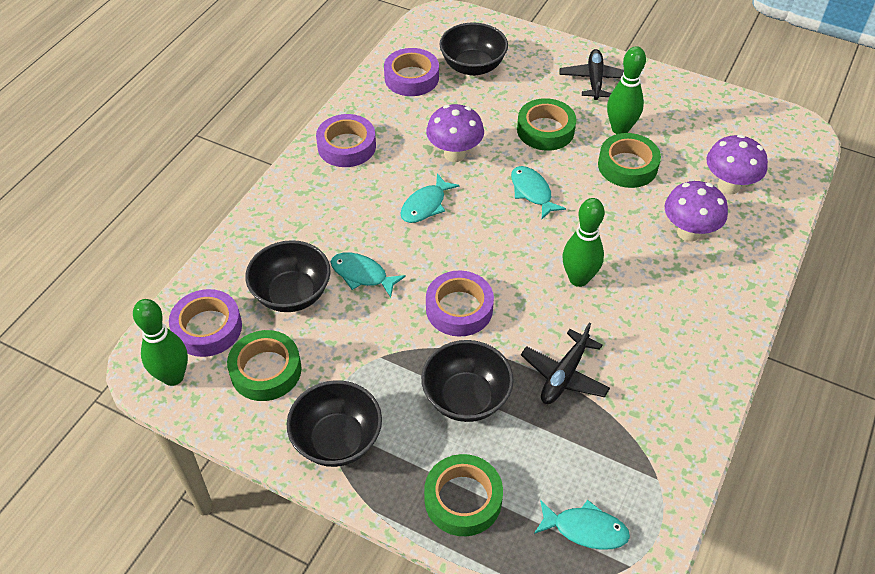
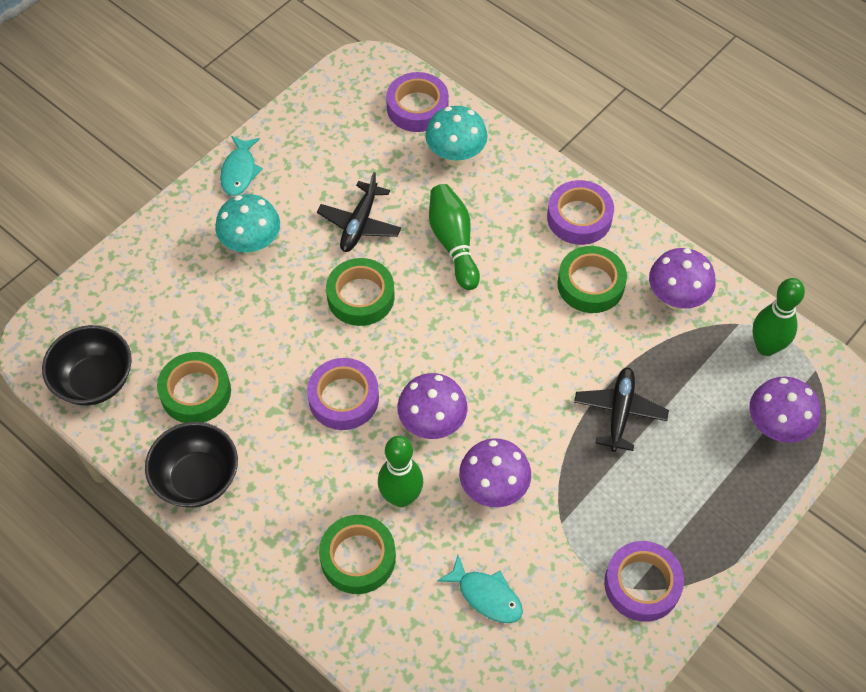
black bowl: 4 -> 2
purple mushroom: 3 -> 4
turquoise fish: 4 -> 2
turquoise mushroom: 0 -> 2

